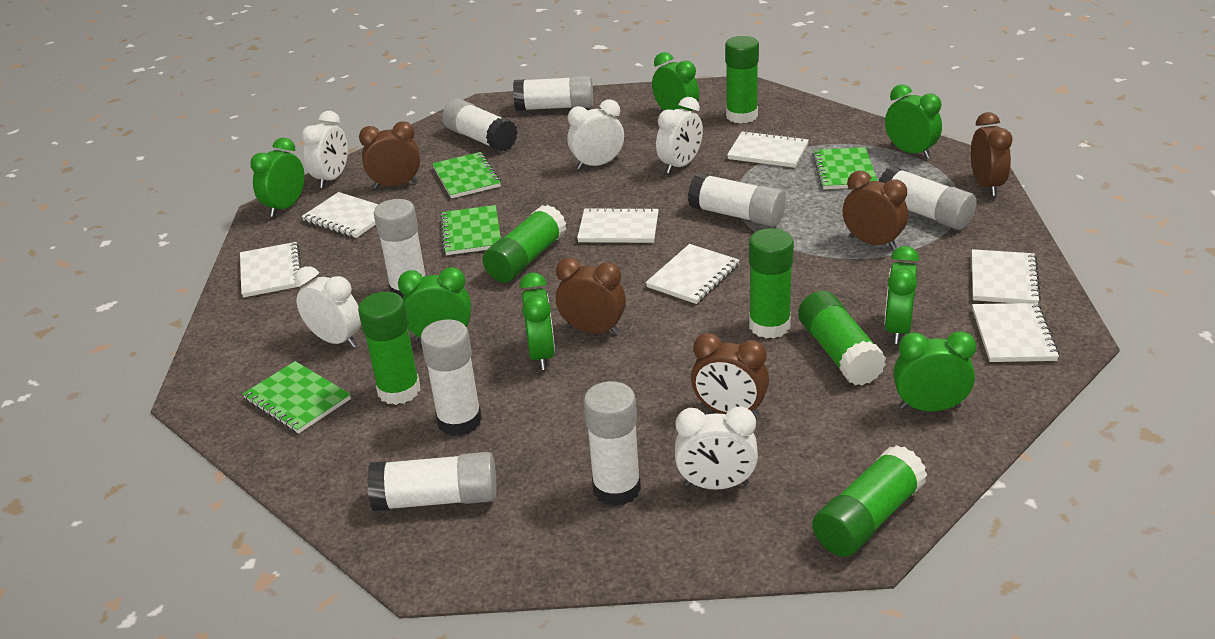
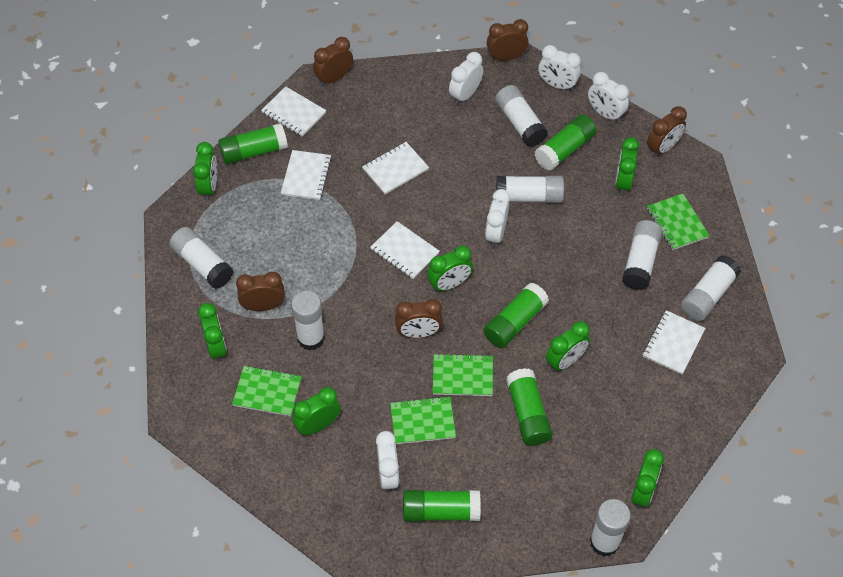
green glue stick: 6 -> 5
white glue stick: 8 -> 7
white notebook: 7 -> 5

